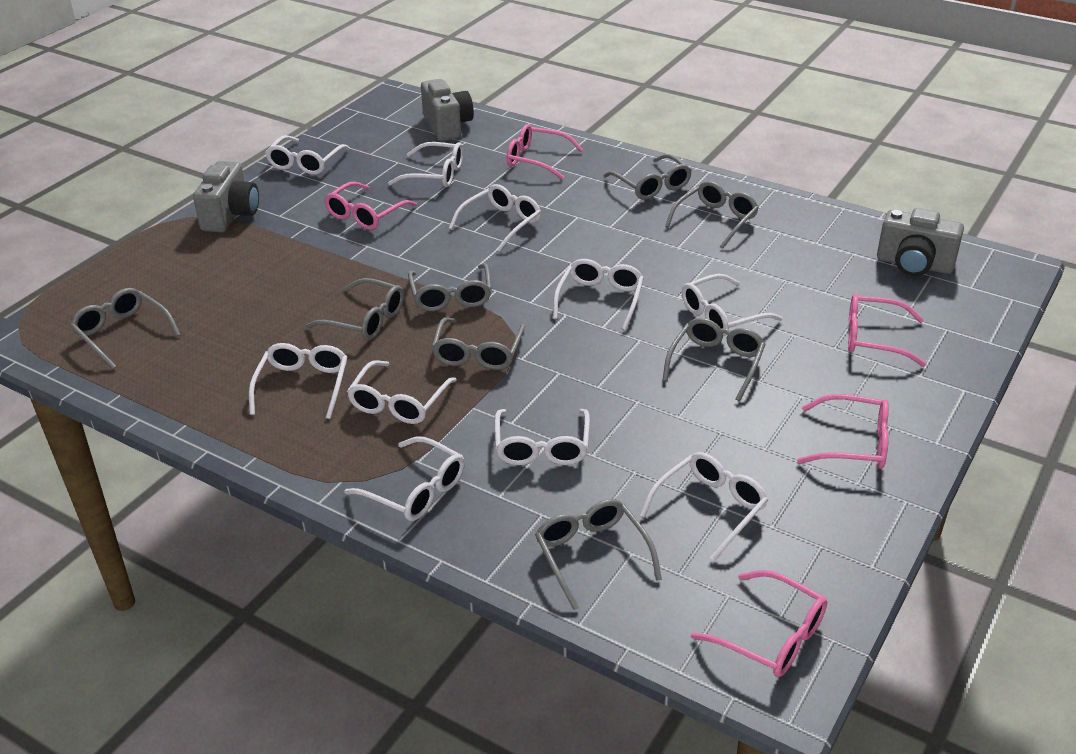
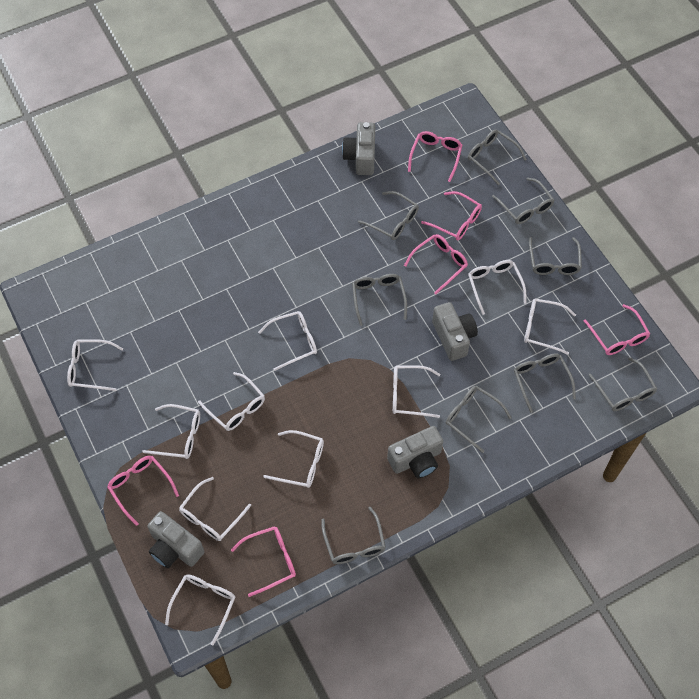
grey camera: 3 -> 4
grey glasses: 8 -> 9
pink glasses: 5 -> 6

